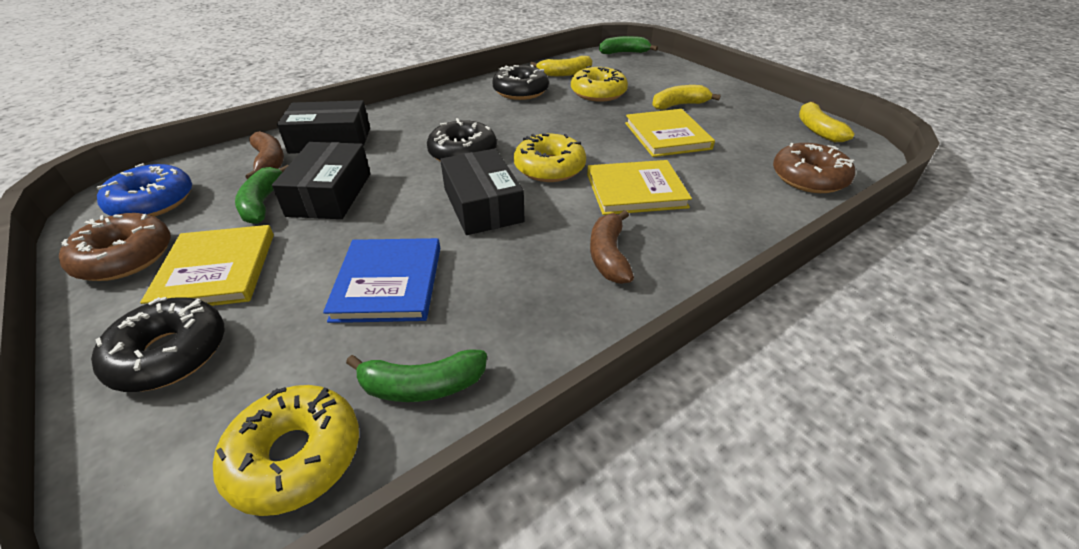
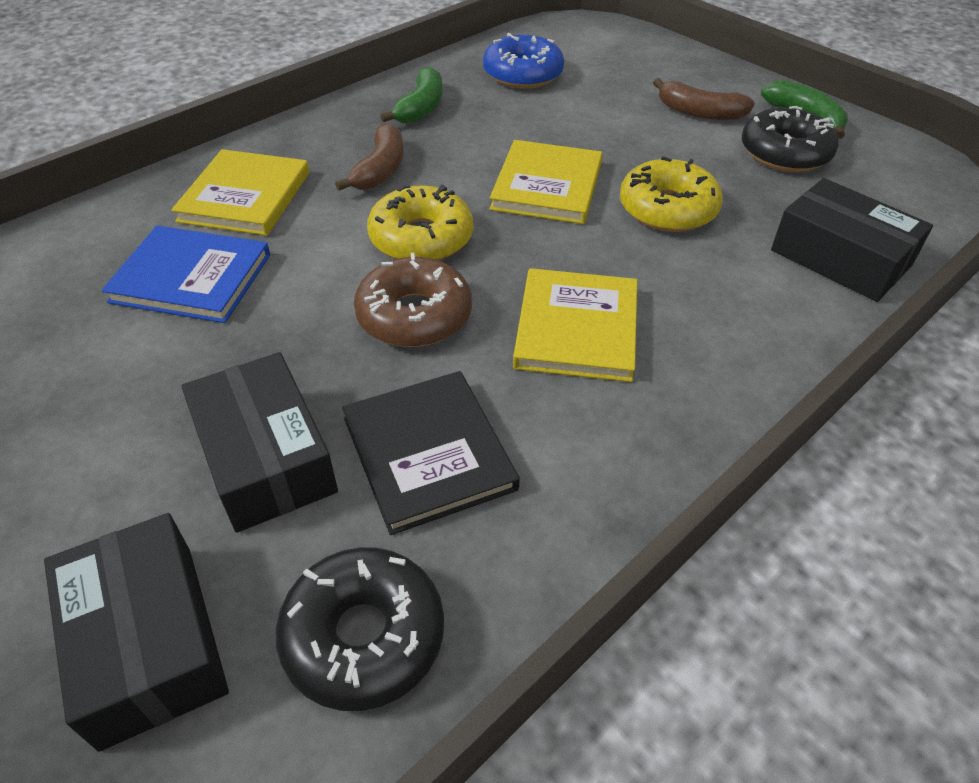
black book: 0 -> 1
black donut: 3 -> 2
brown donut: 2 -> 1
green banana: 3 -> 2
yellow banana: 3 -> 0
yellow donut: 3 -> 2

